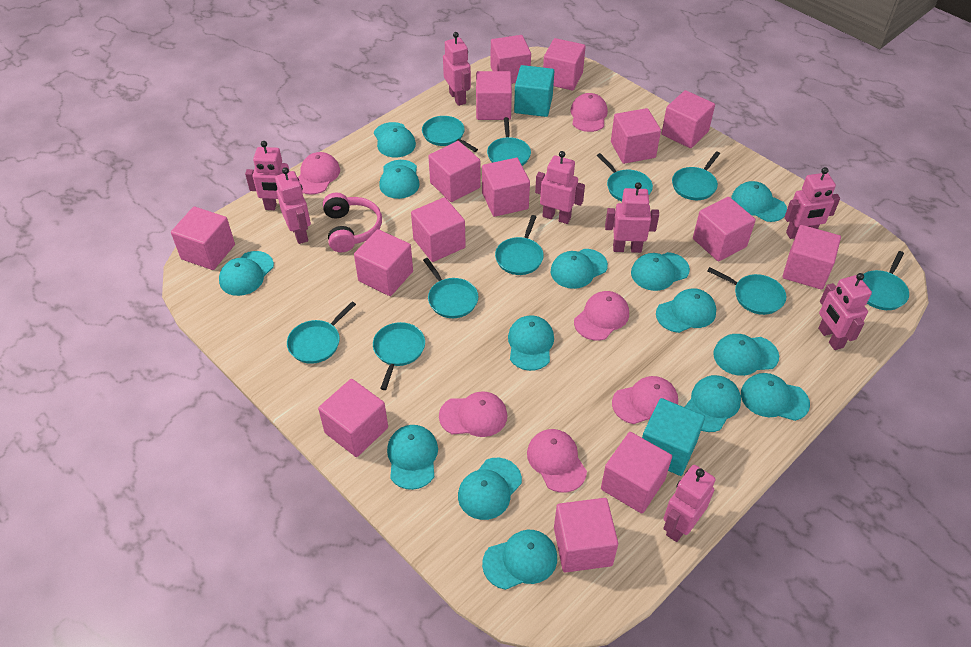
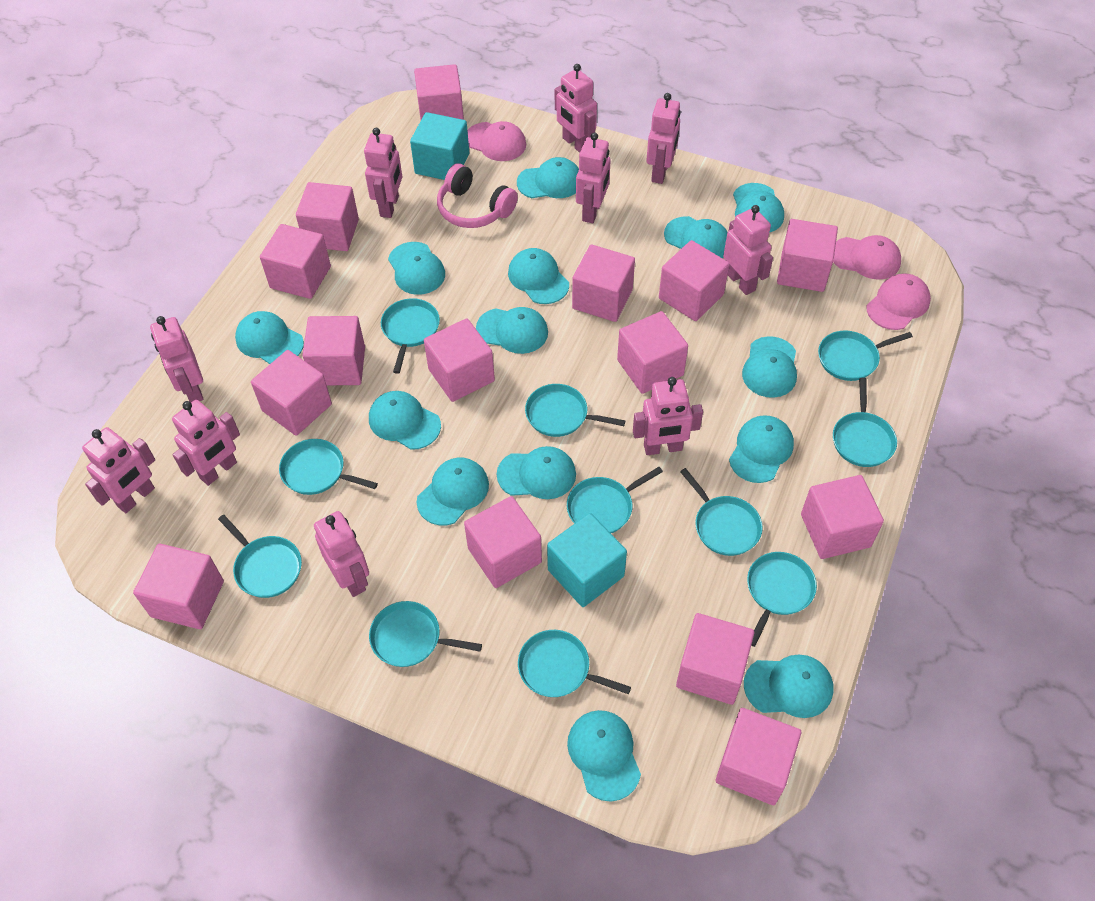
pink cap: 6 -> 3
pink robot: 8 -> 10
turquoise pan: 10 -> 11

